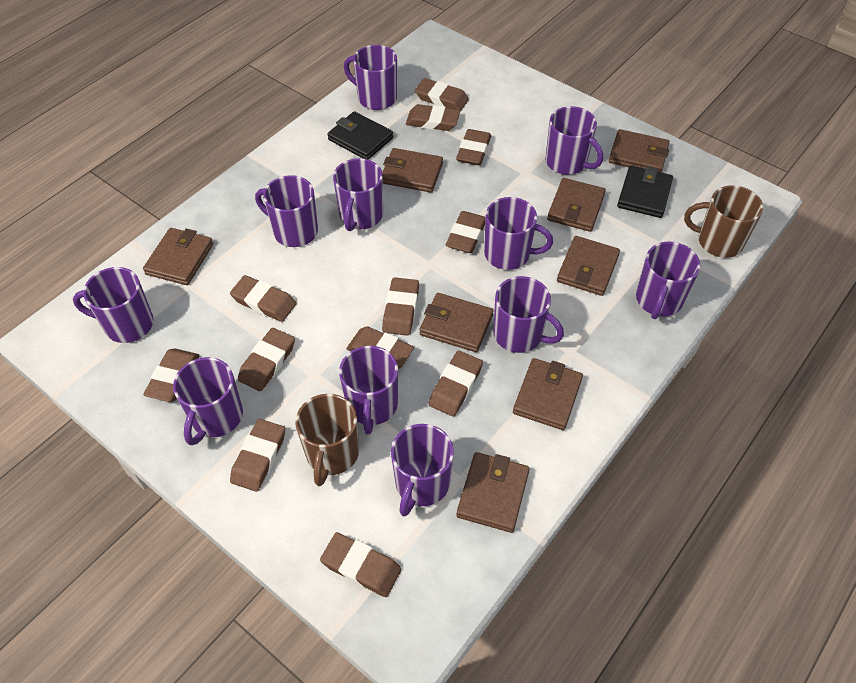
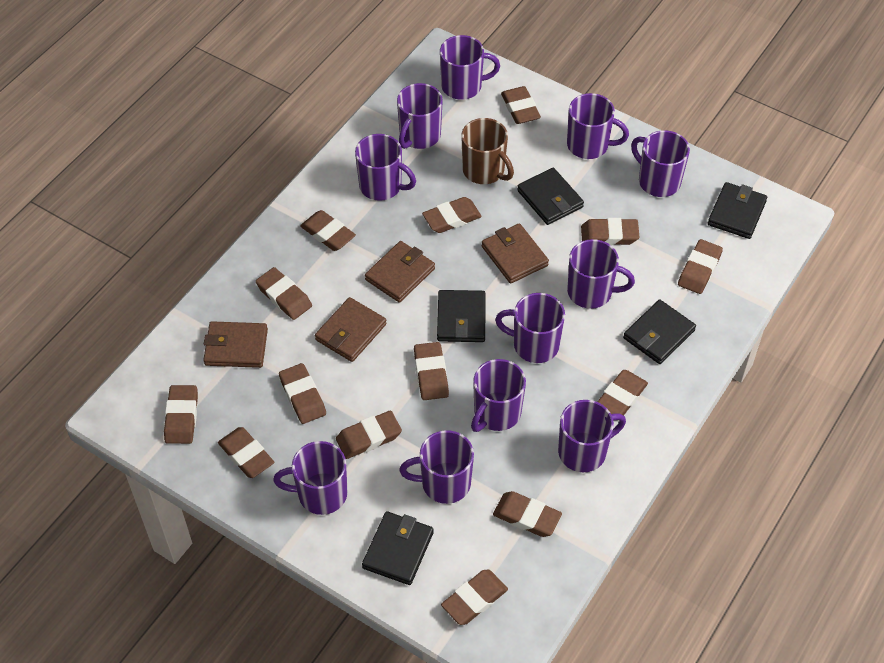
black wallet: 2 -> 5
brown eraser: 12 -> 14
brown mug: 2 -> 1
brown wallet: 8 -> 4

